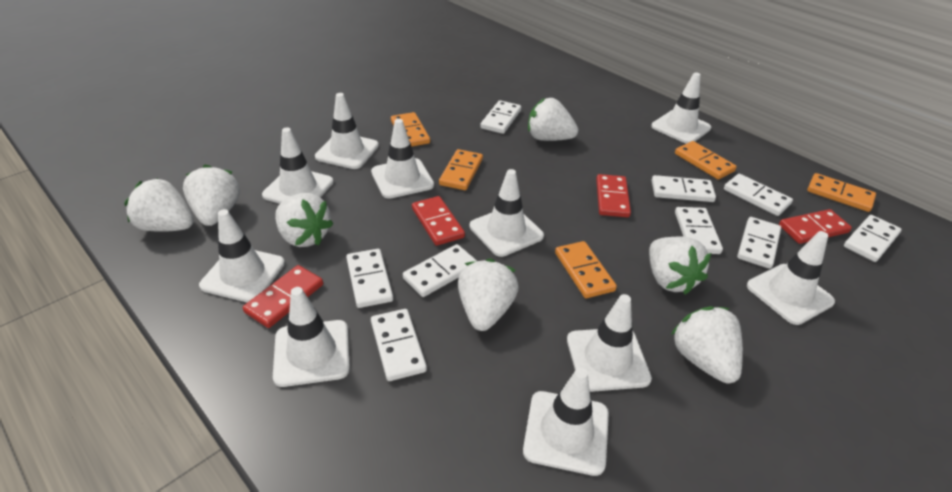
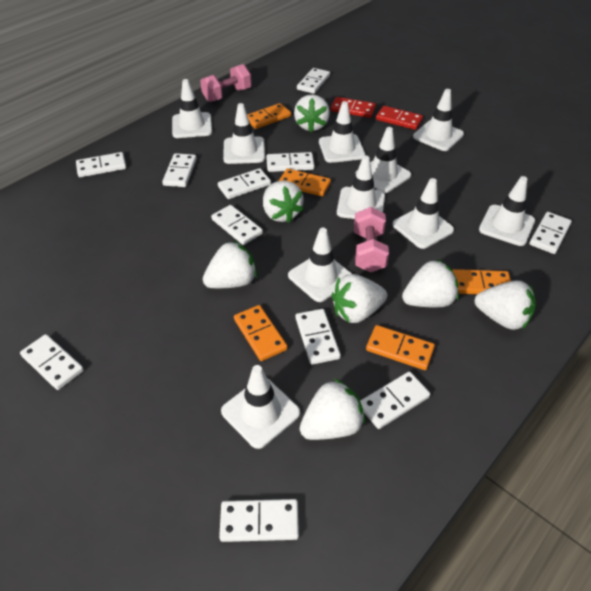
pink dumbbell: 0 -> 2
red domino: 4 -> 2
white domino: 9 -> 11

